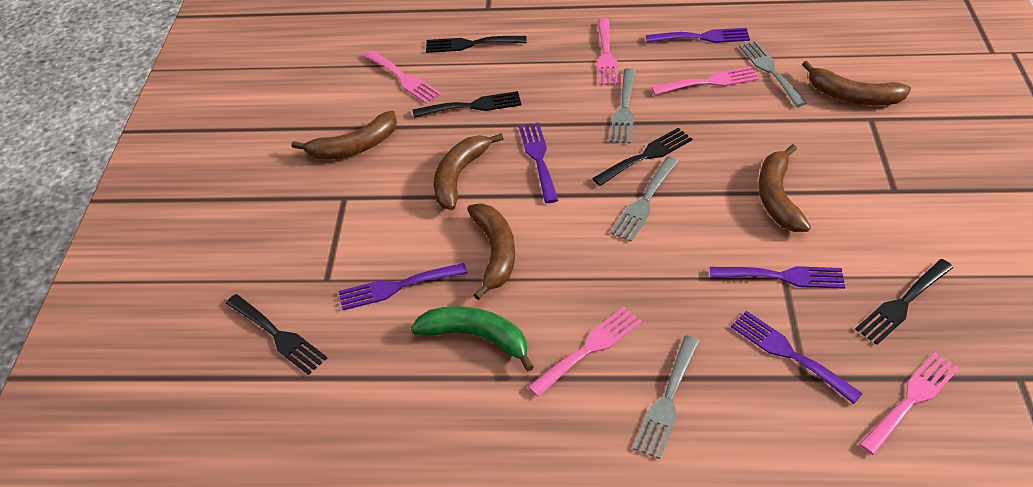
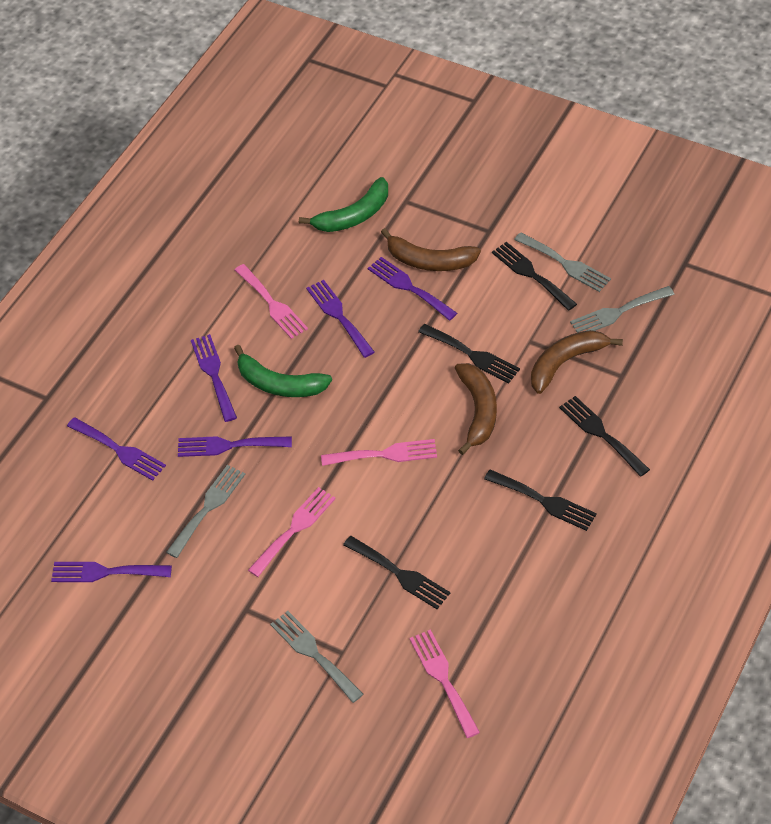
brown banana: 5 -> 3
green banana: 1 -> 2
pink fork: 5 -> 4
purple fork: 5 -> 6

